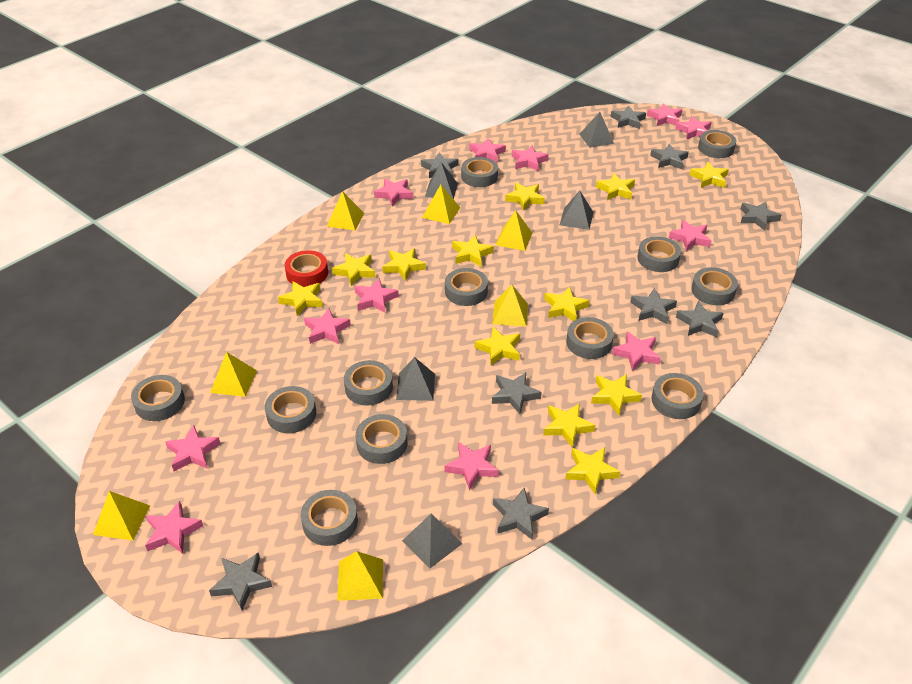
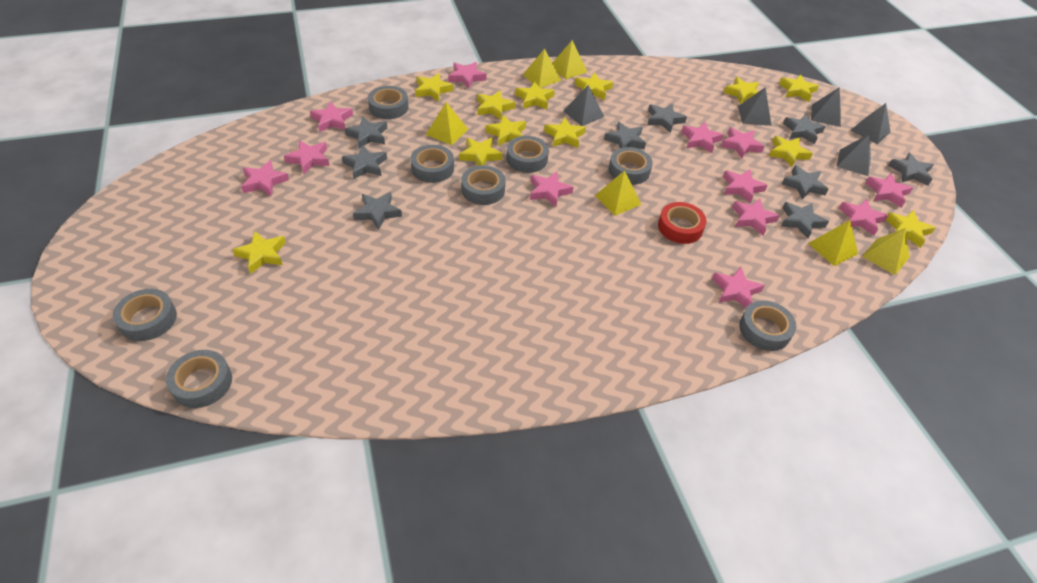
grey tape: 12 -> 8
yellow pyramid: 7 -> 6

